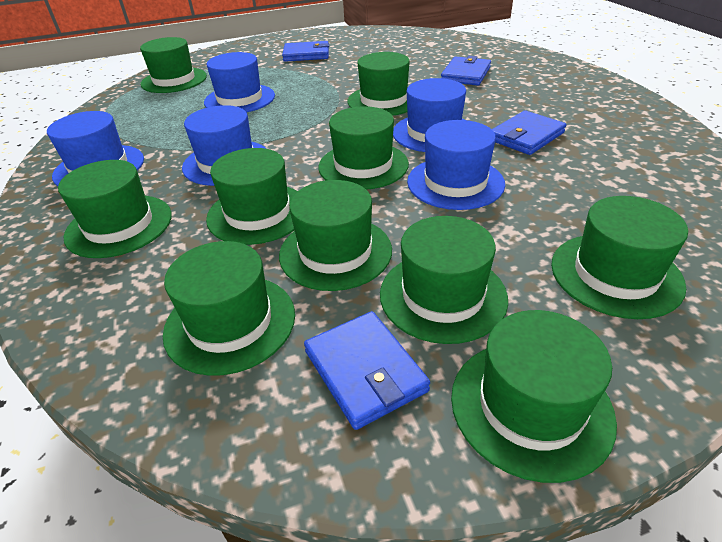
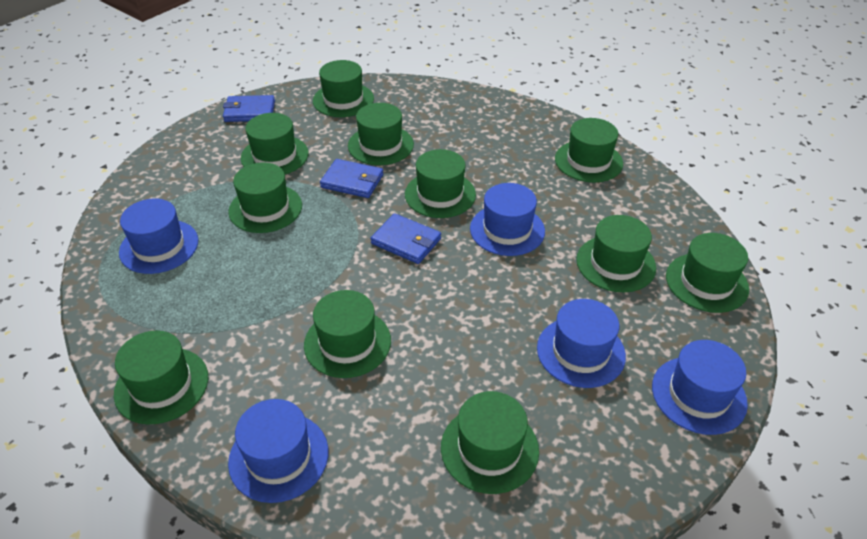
blue wallet: 4 -> 3
green hat: 10 -> 11

